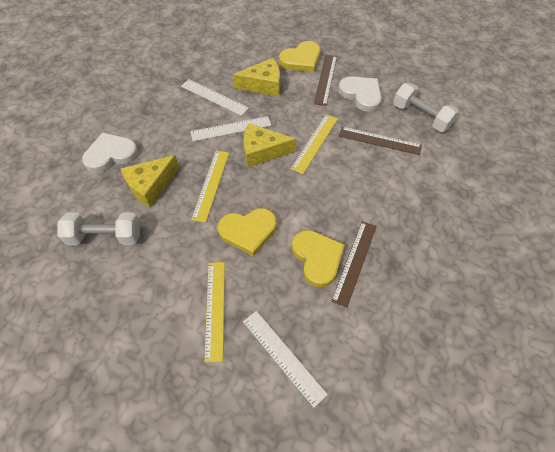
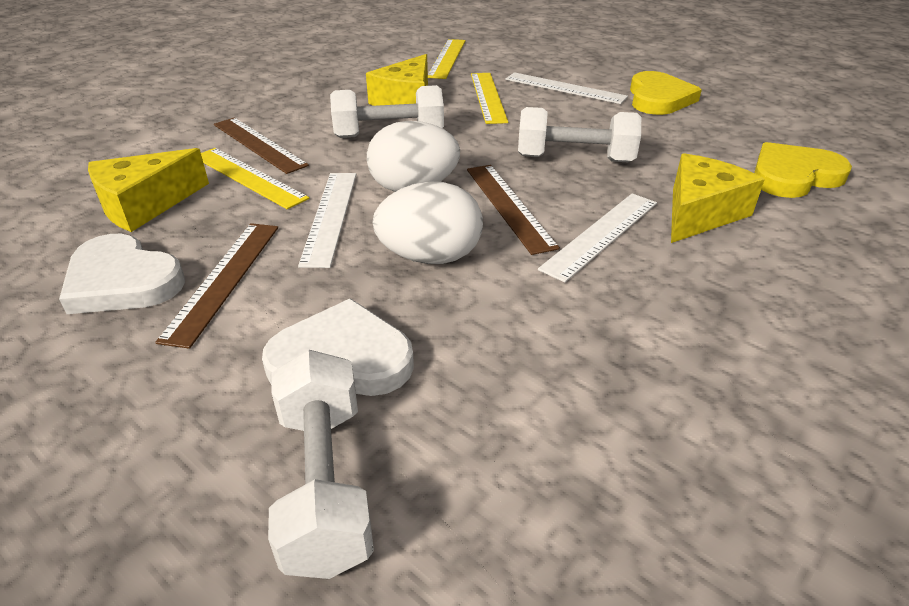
white dumbbell: 2 -> 3
white egg: 0 -> 2
yellow heart: 3 -> 2

